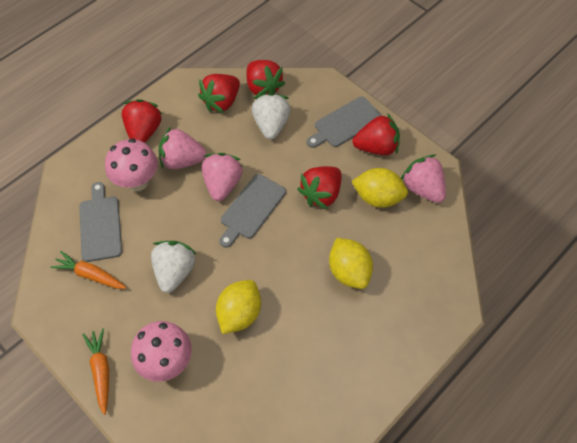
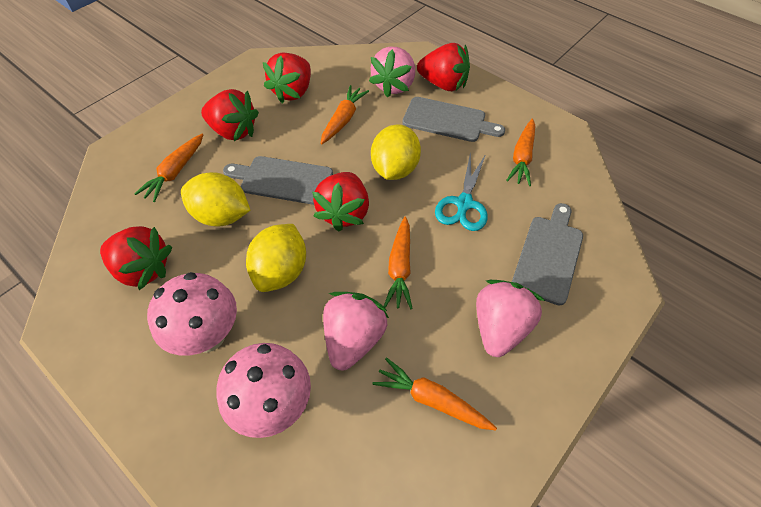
orange carrot: 2 -> 5
turquoise scissors: 0 -> 1
white strawberry: 2 -> 0

